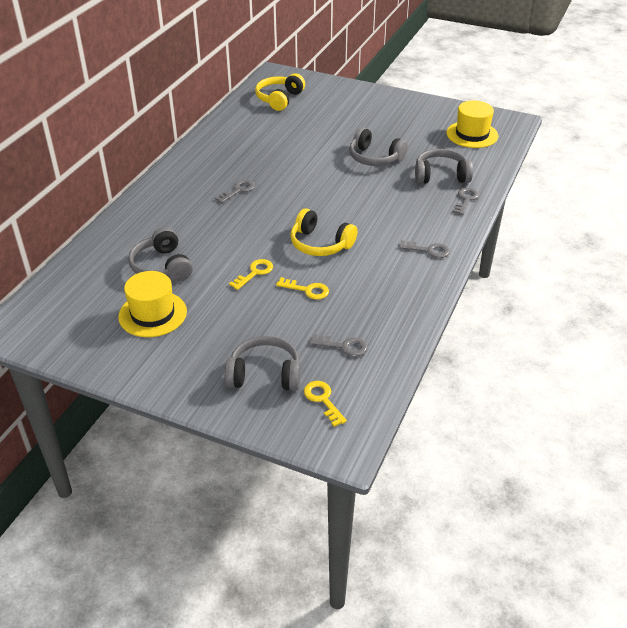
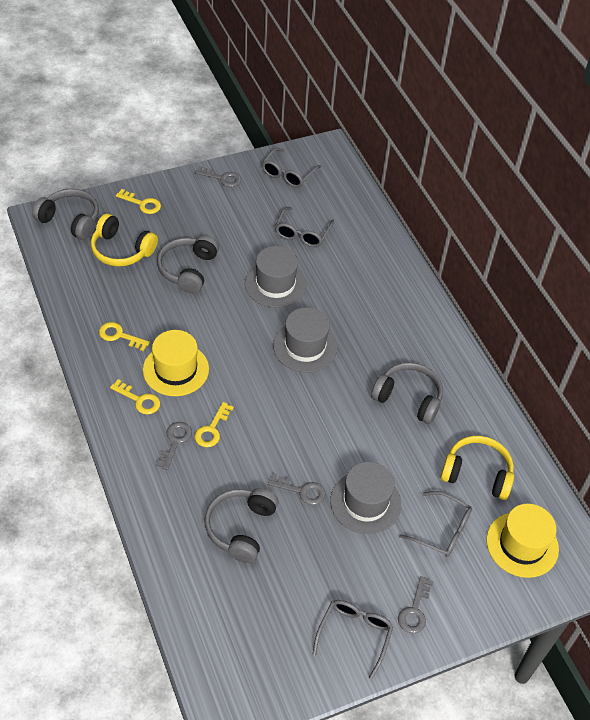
grey glasses: 0 -> 4
grey hat: 0 -> 3
yellow key: 3 -> 4

